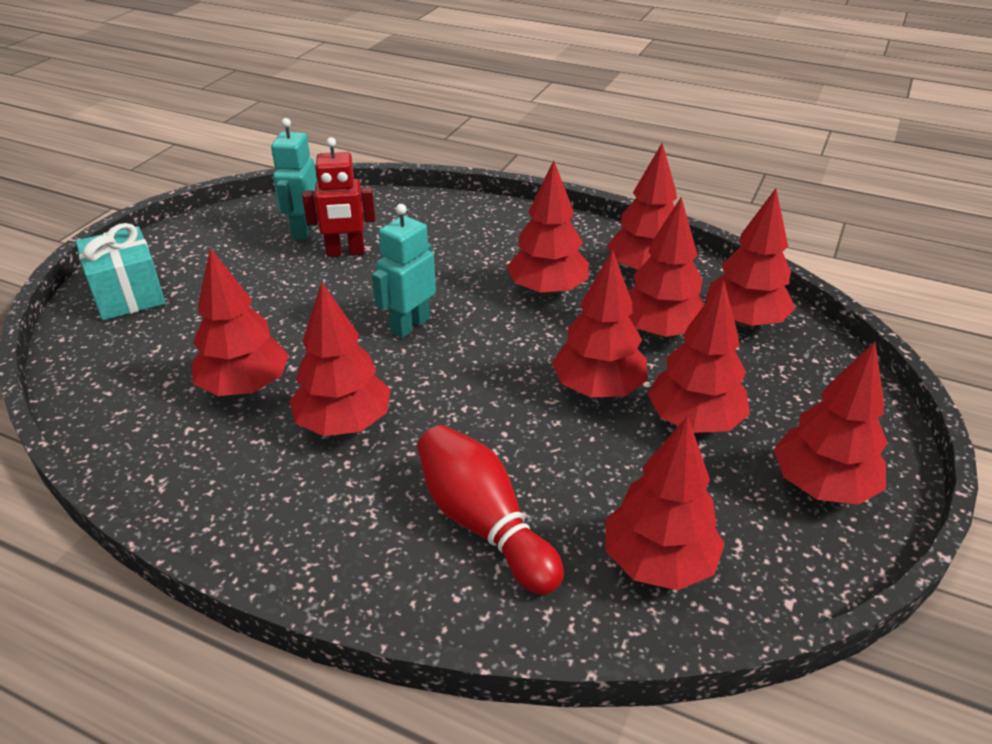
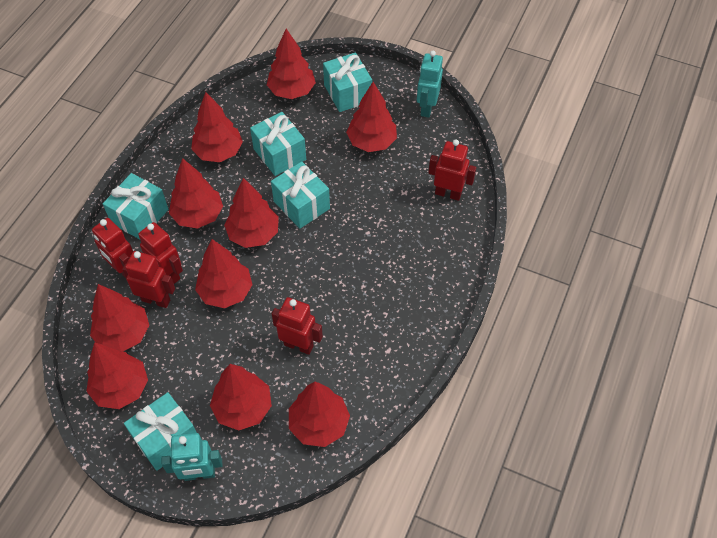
red bowling pin: 1 -> 0
red robot: 1 -> 5
turquoise gift: 1 -> 5

